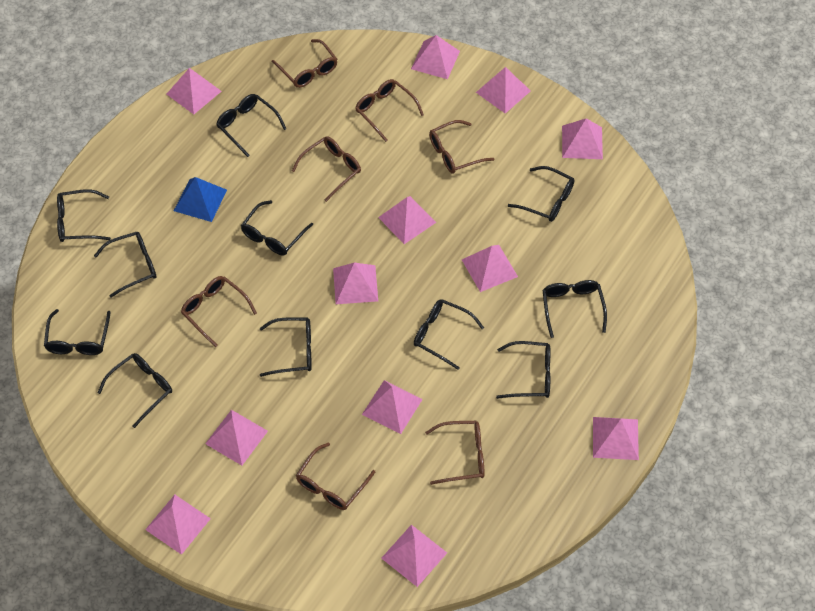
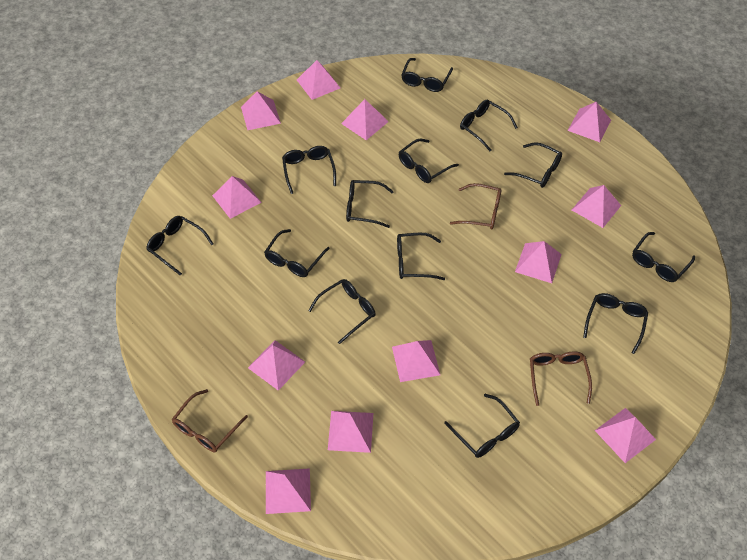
black glasses: 11 -> 13
blue pyramid: 1 -> 0
brown glasses: 7 -> 3

